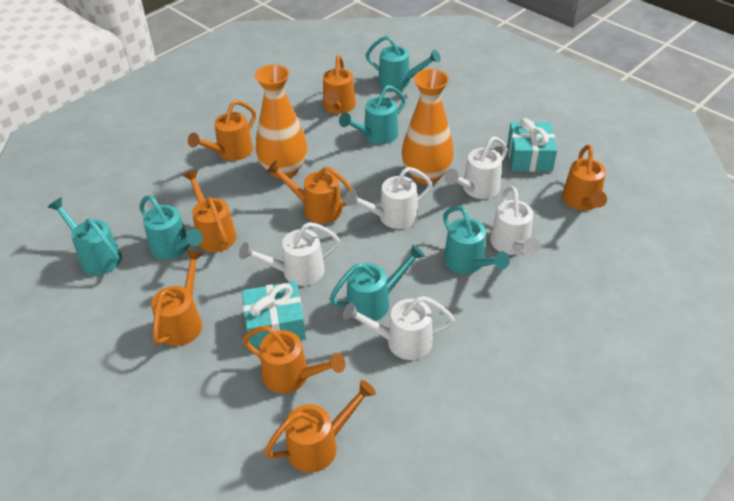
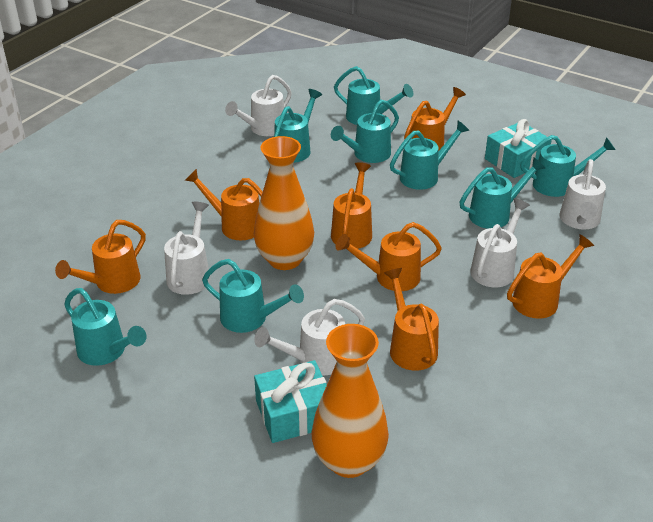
orange watering can: 8 -> 7
turquoise watering can: 6 -> 8

